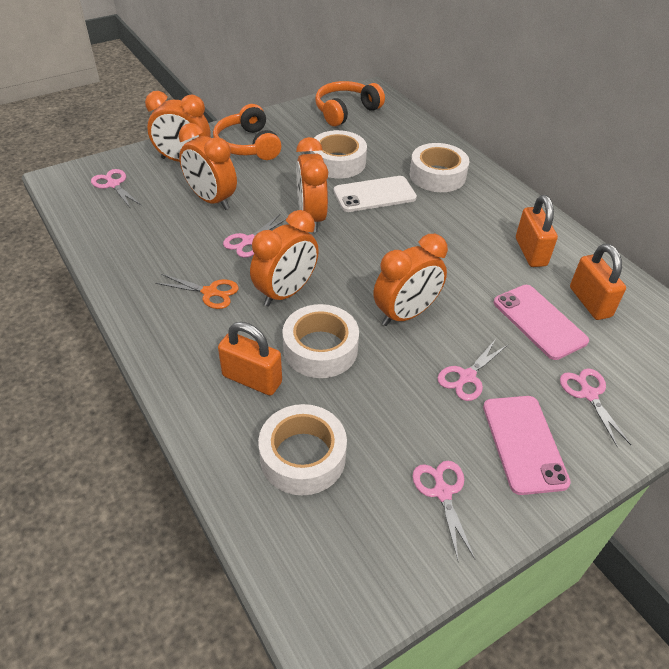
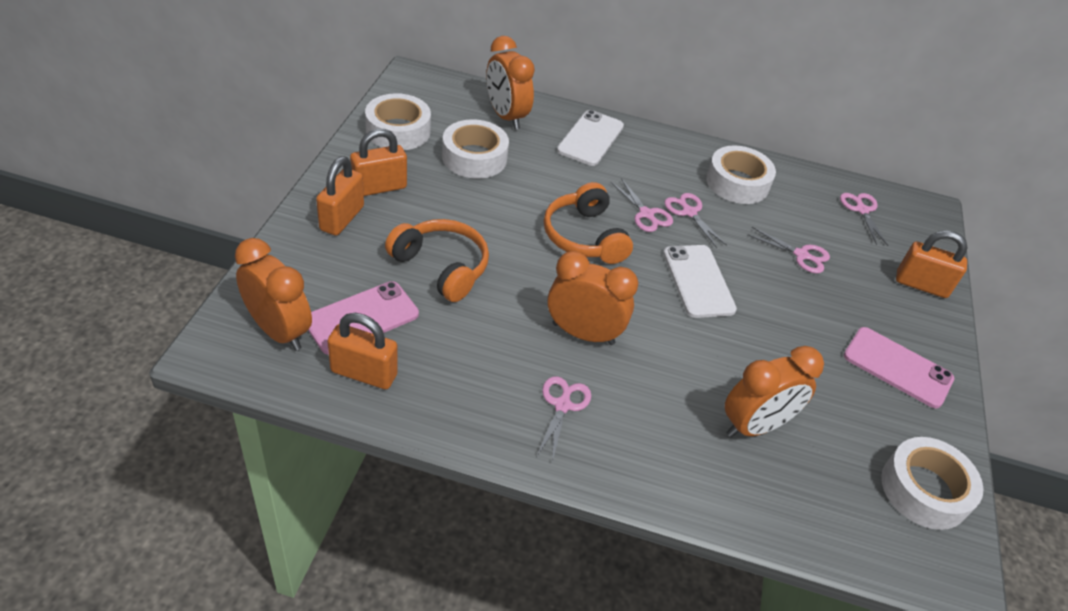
orange clock: 5 -> 4
orange padlock: 3 -> 4
orange scissors: 1 -> 0
white phone: 1 -> 2

